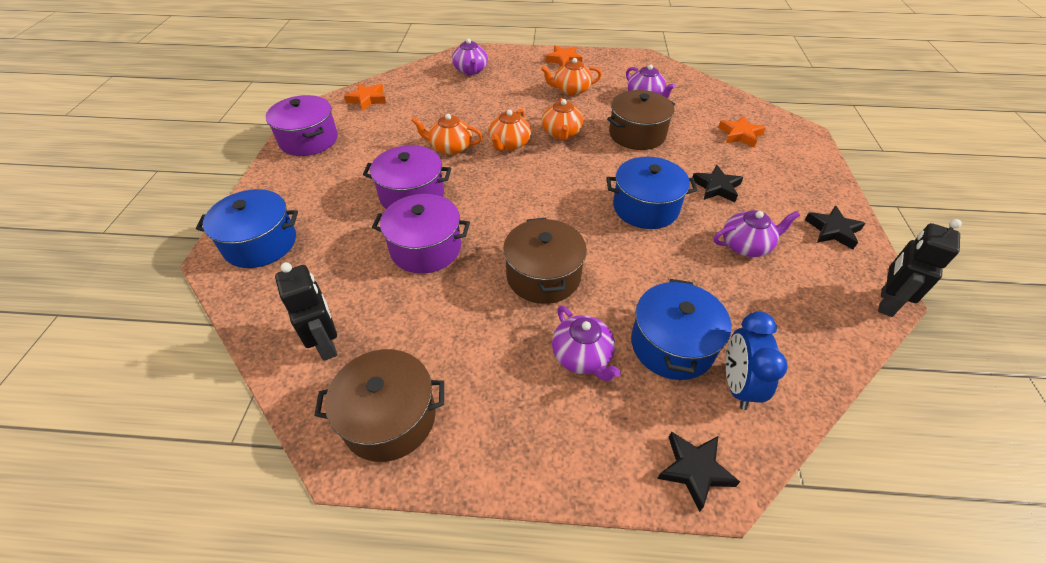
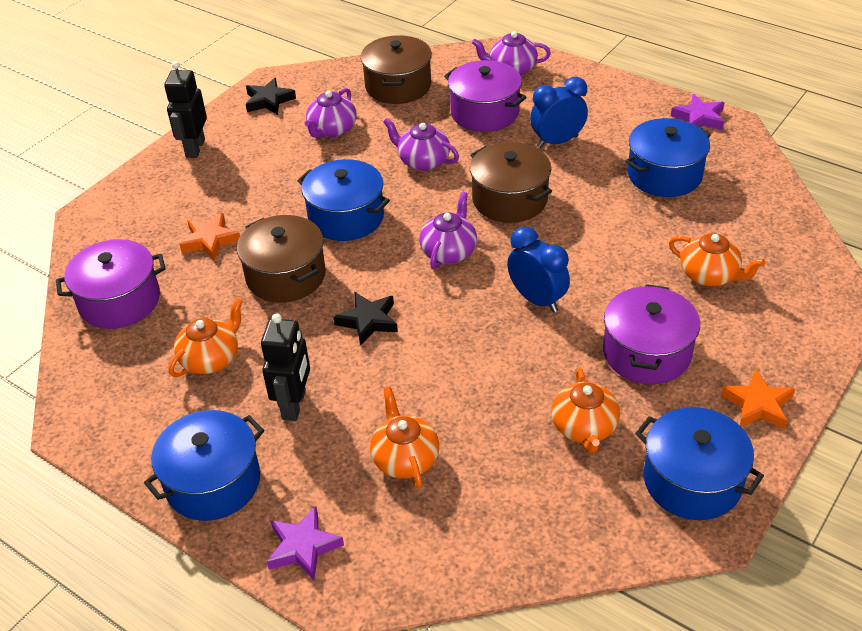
black star: 3 -> 2
blue clock: 1 -> 2
blue pot: 3 -> 4
orange star: 3 -> 2
purple star: 0 -> 2

